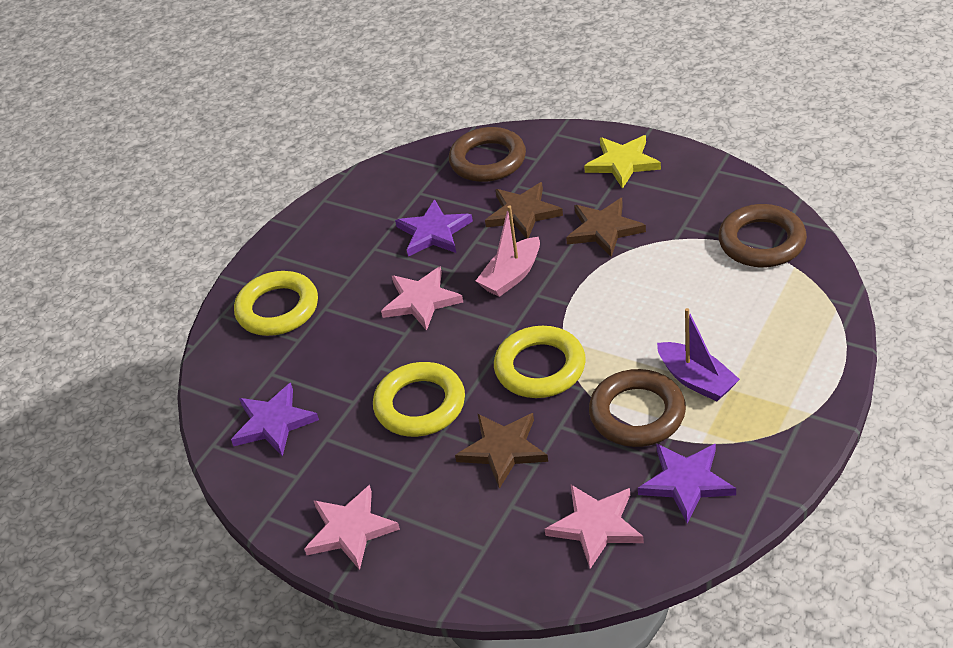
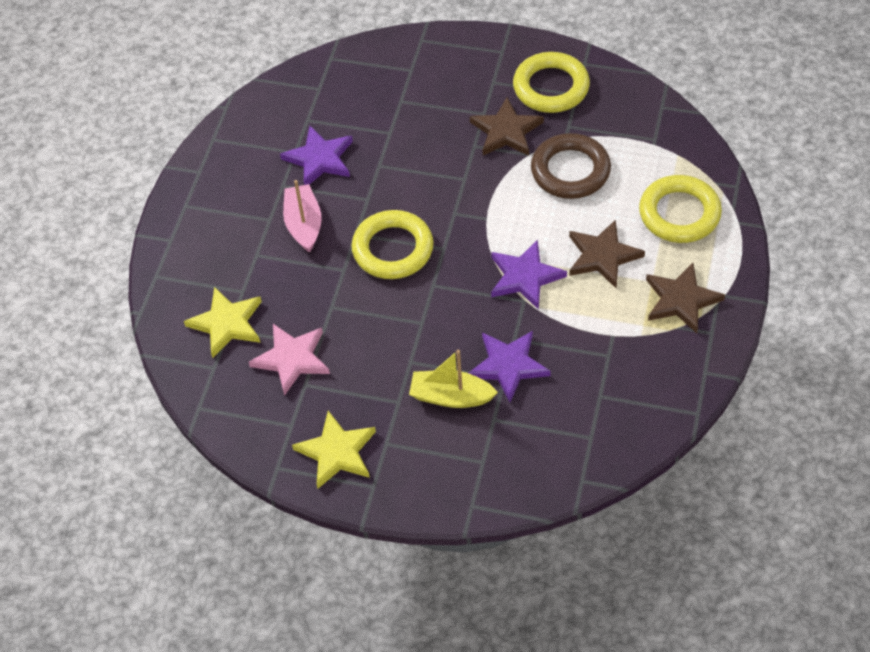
brown ring: 3 -> 1
pink star: 3 -> 1
purple boat: 1 -> 0
yellow boat: 0 -> 1
yellow star: 1 -> 2

